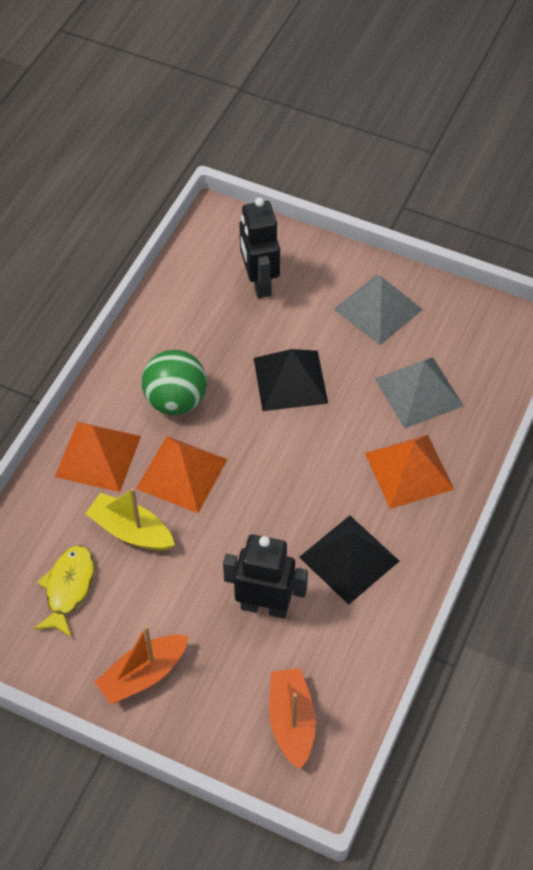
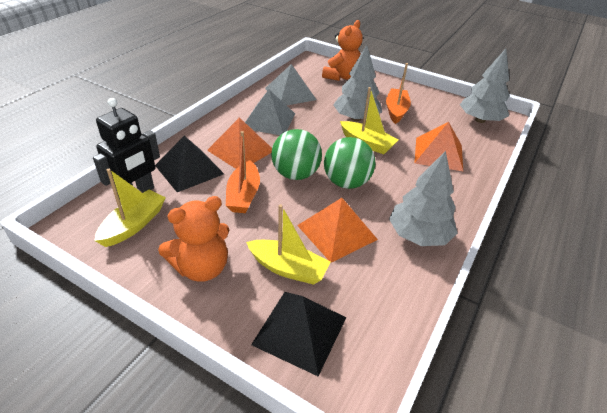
black robot: 2 -> 1
green ball: 1 -> 2
grey tree: 0 -> 3
orange teddy bear: 0 -> 2
yellow boat: 1 -> 3
yellow fish: 1 -> 0

